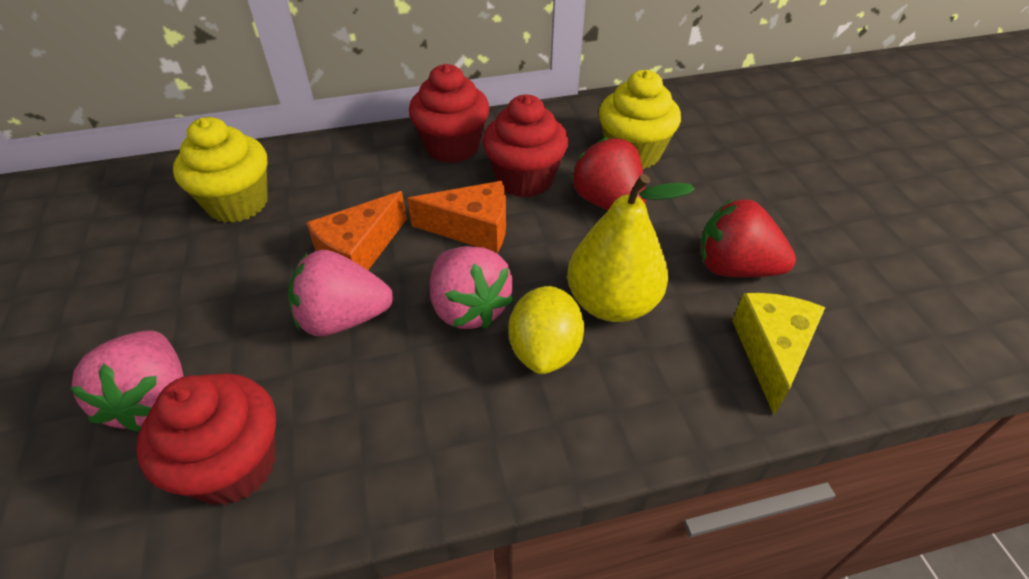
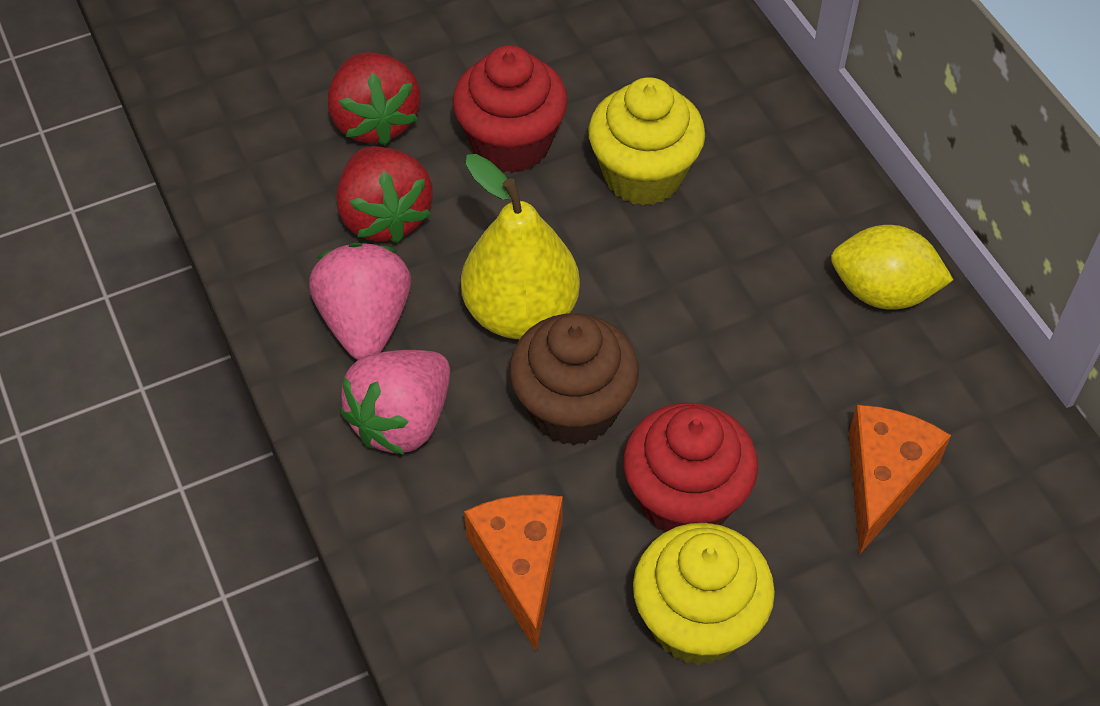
brown cupcake: 0 -> 1
pink strawberry: 3 -> 2
red cupcake: 3 -> 2
yellow cheese: 1 -> 0

